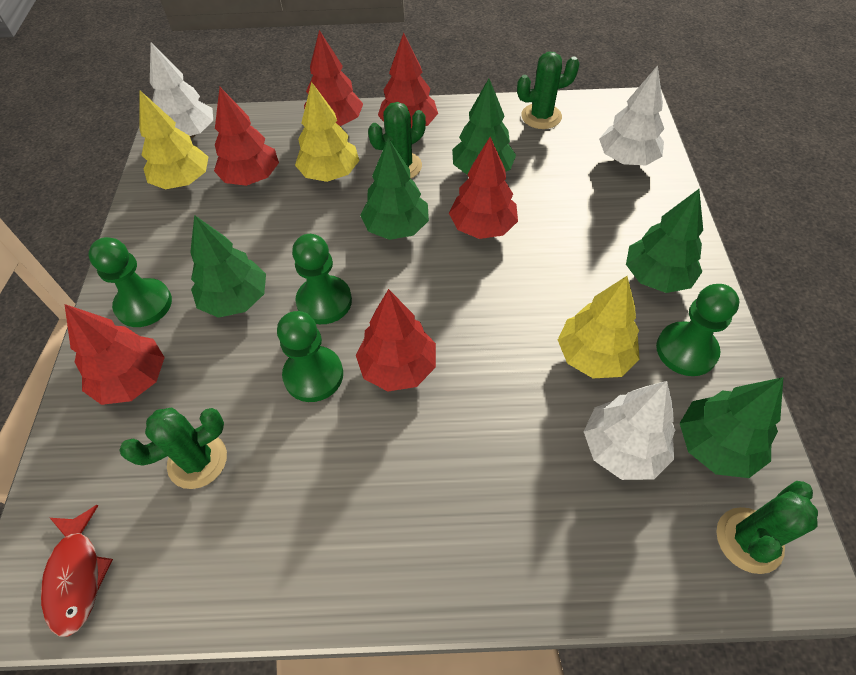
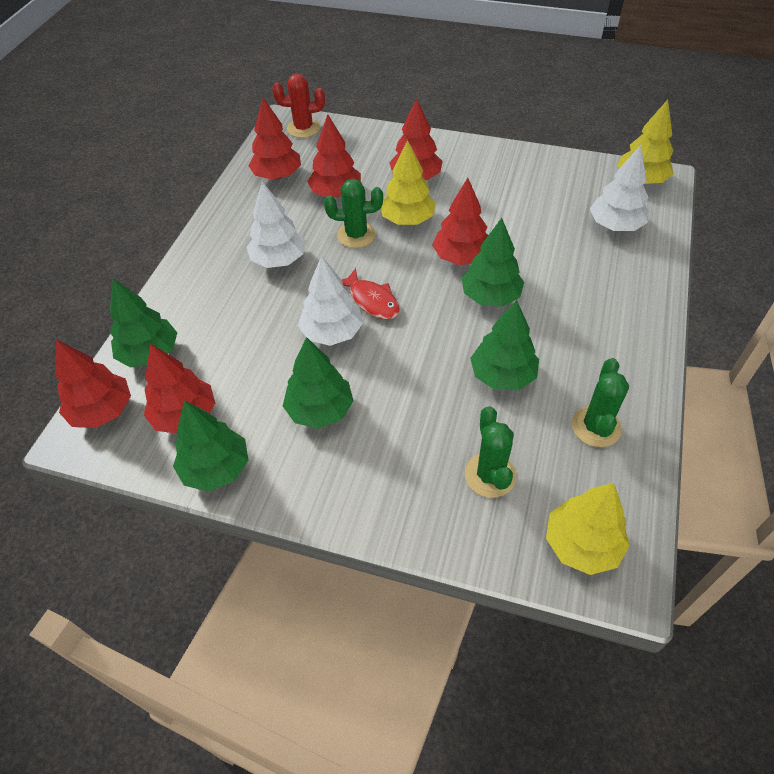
green cactus: 4 -> 3
green pawn: 4 -> 0
red cactus: 0 -> 1

